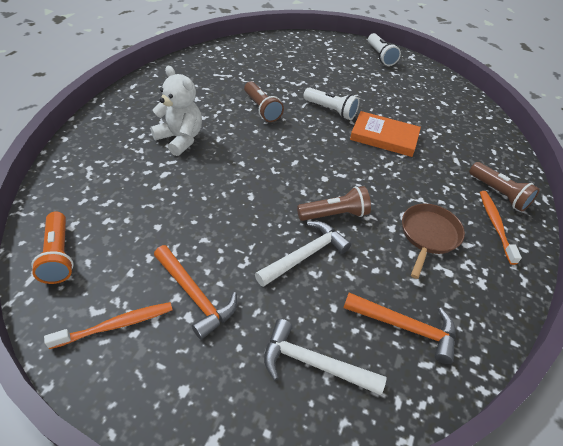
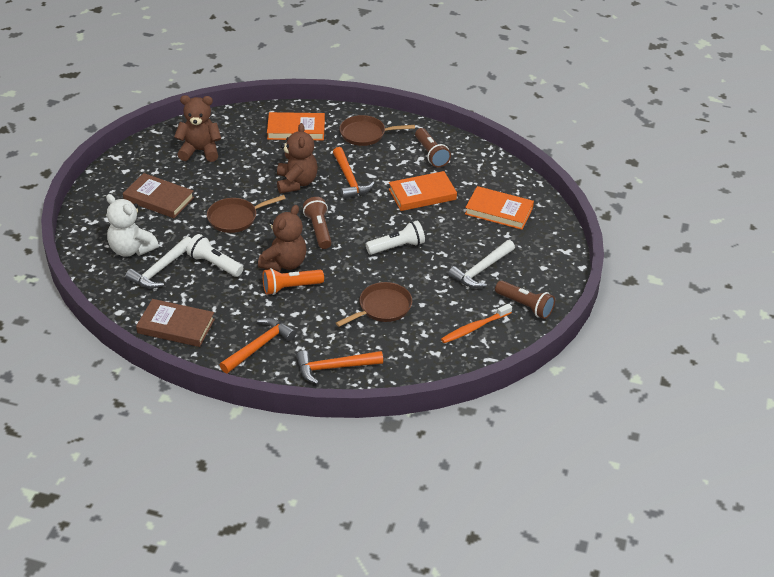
brown book: 0 -> 2
brown pan: 1 -> 3
brown teddy bear: 0 -> 3
orange book: 1 -> 3
orange hammer: 2 -> 3
orange toothbrush: 2 -> 1

